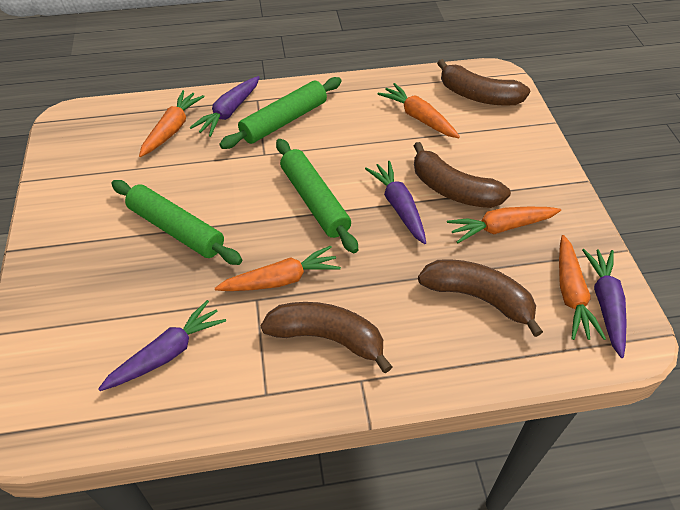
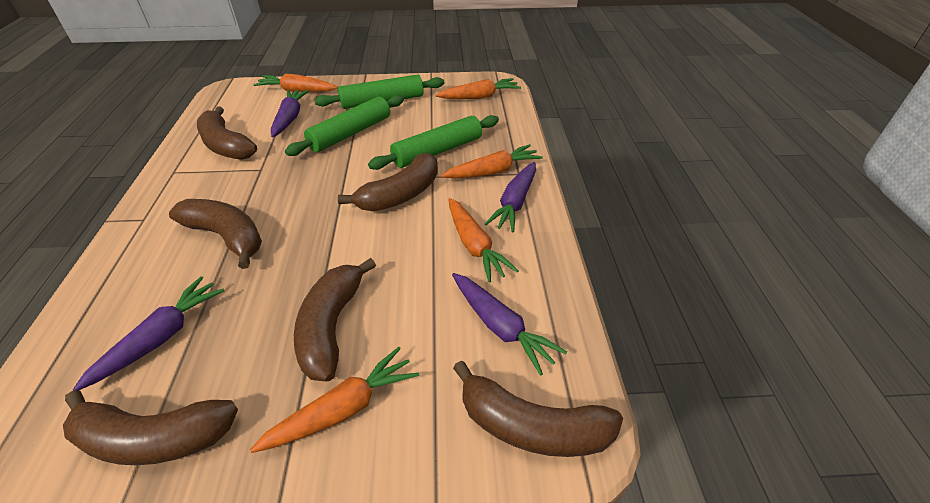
brown banana: 4 -> 6

